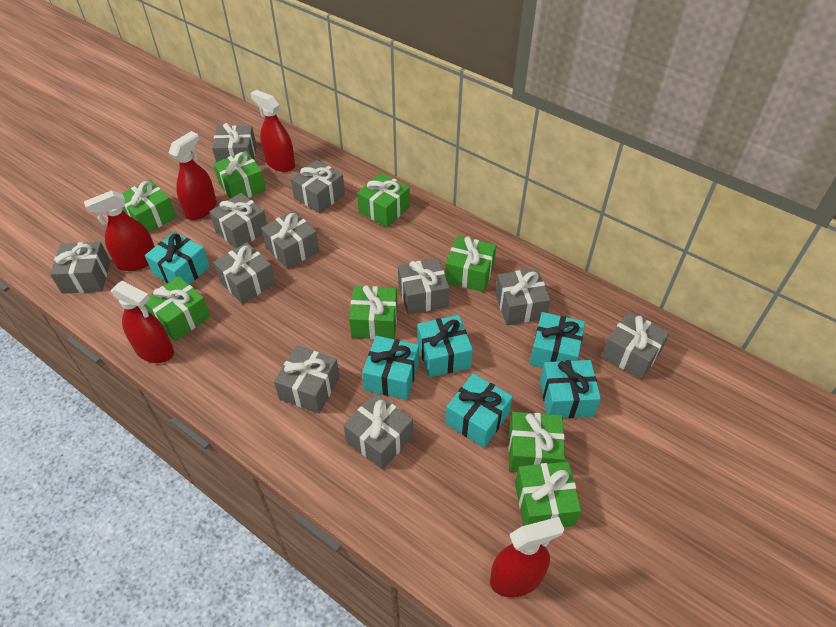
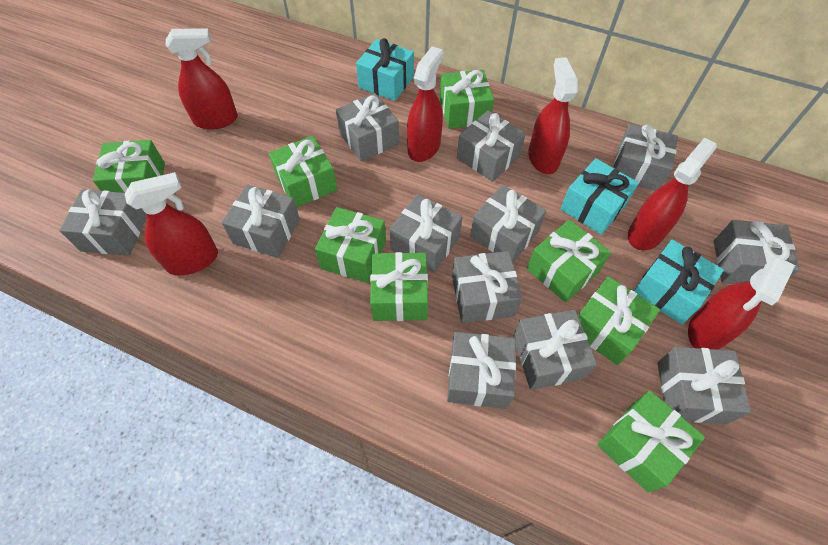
grey gift: 11 -> 12
red spray bottle: 5 -> 6
turquoise gift: 6 -> 3

